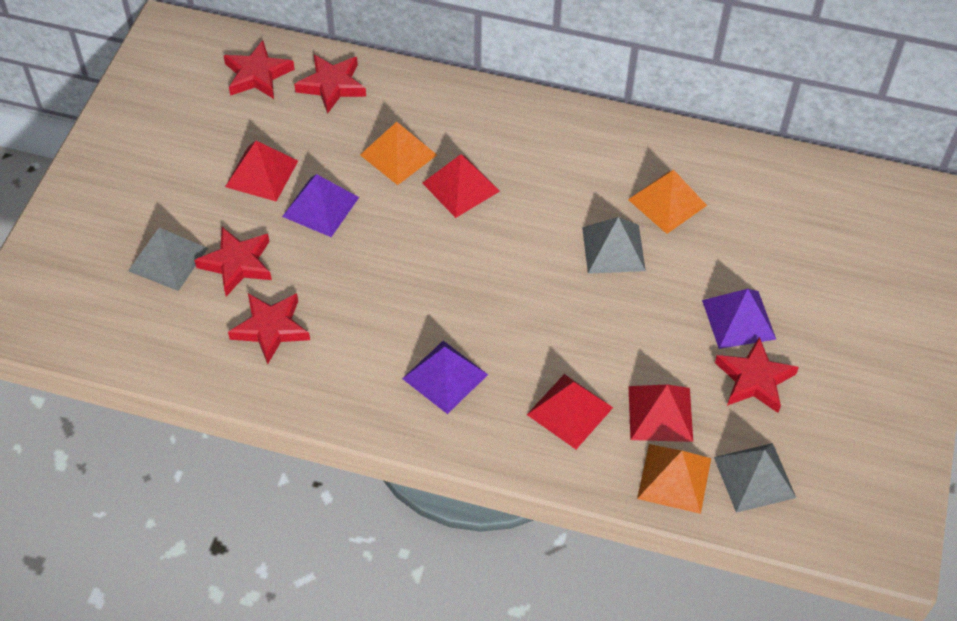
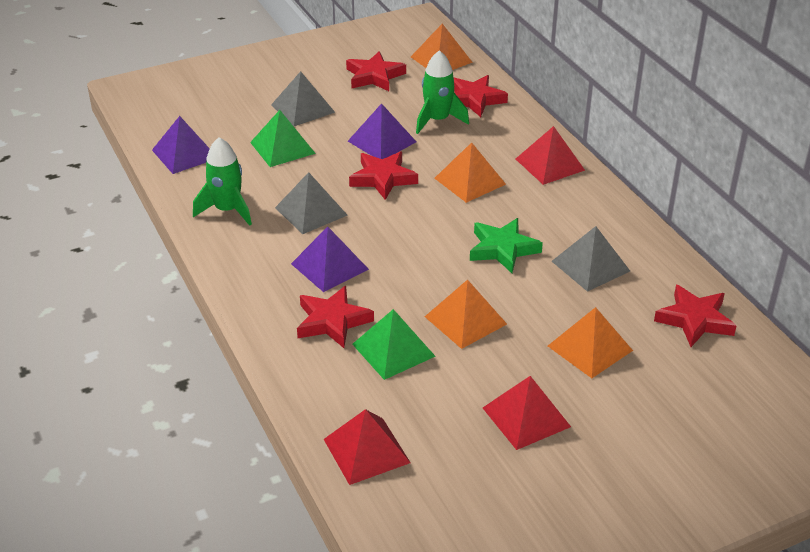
green pyramid: 0 -> 2
green rocket: 0 -> 2
green star: 0 -> 1
orange pyramid: 3 -> 4
red pyramid: 4 -> 3

